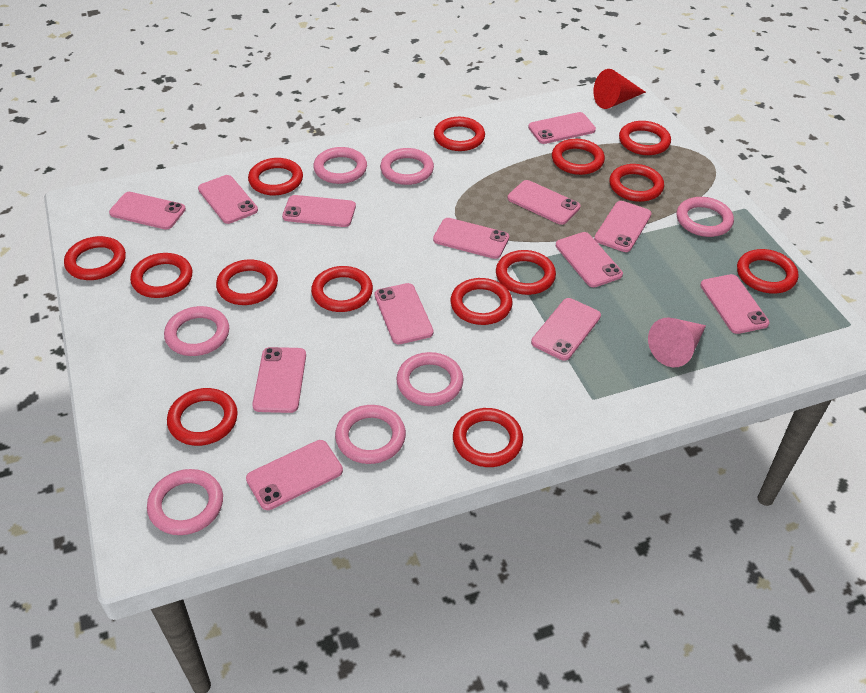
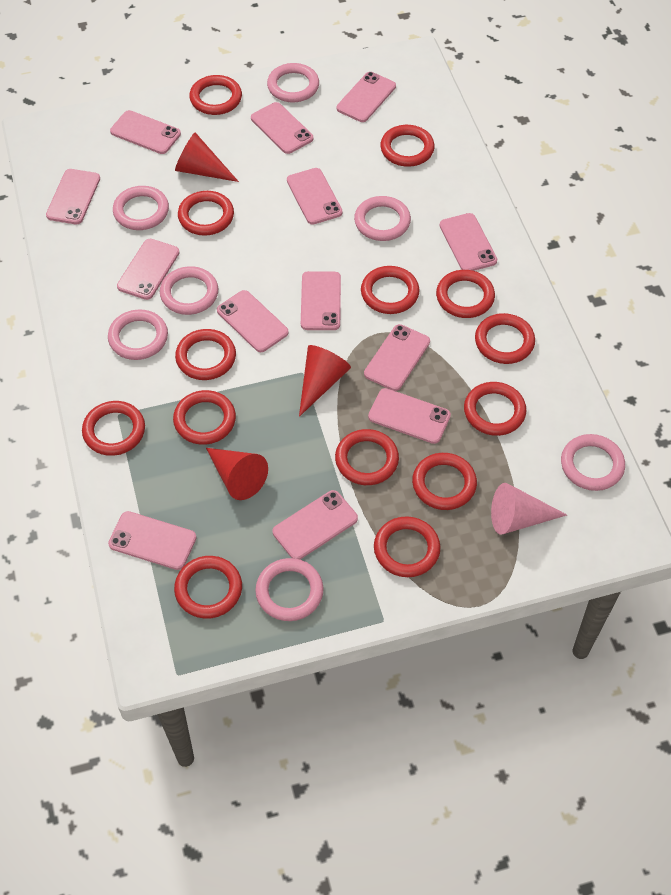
red cone: 1 -> 3

